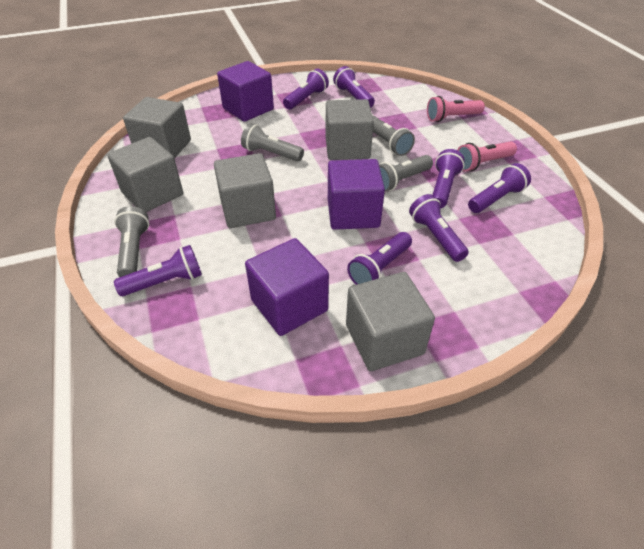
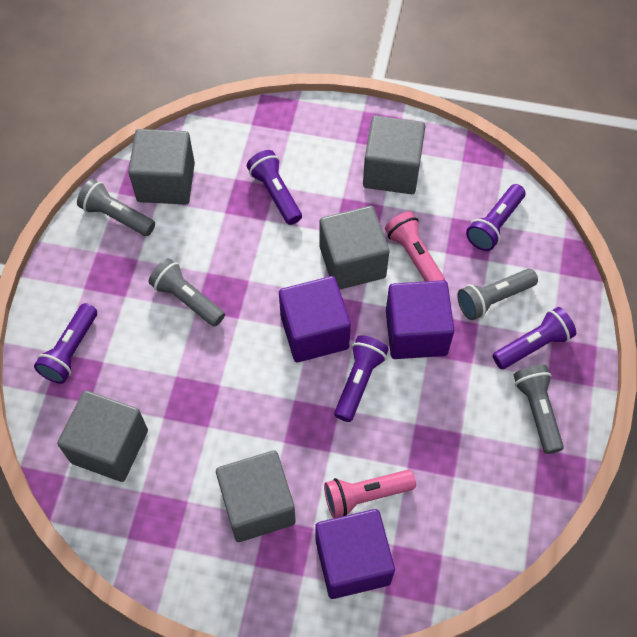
purple flashlight: 7 -> 5

